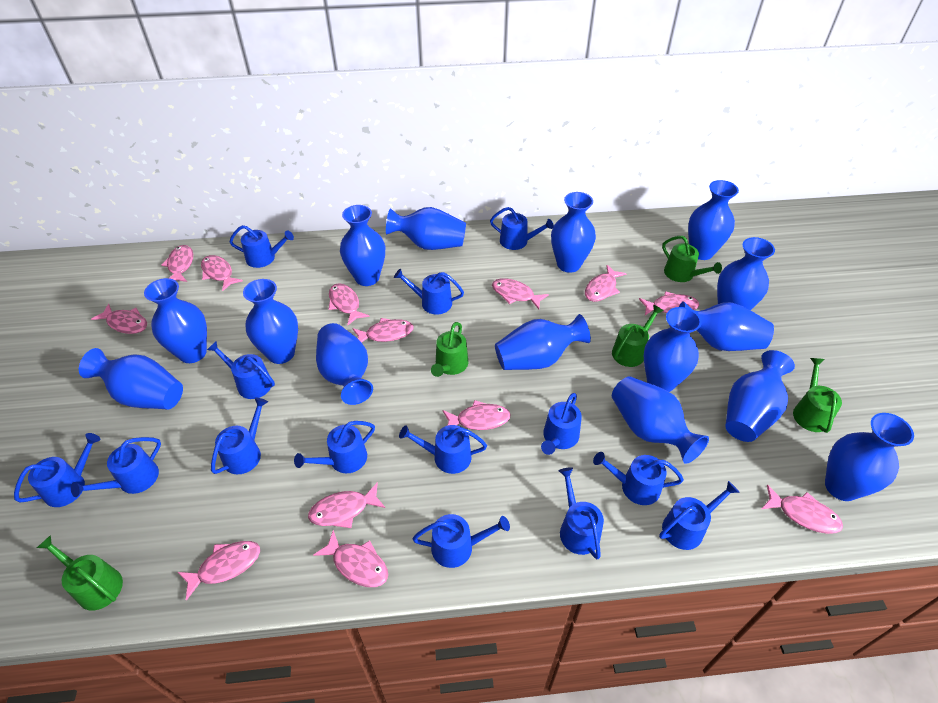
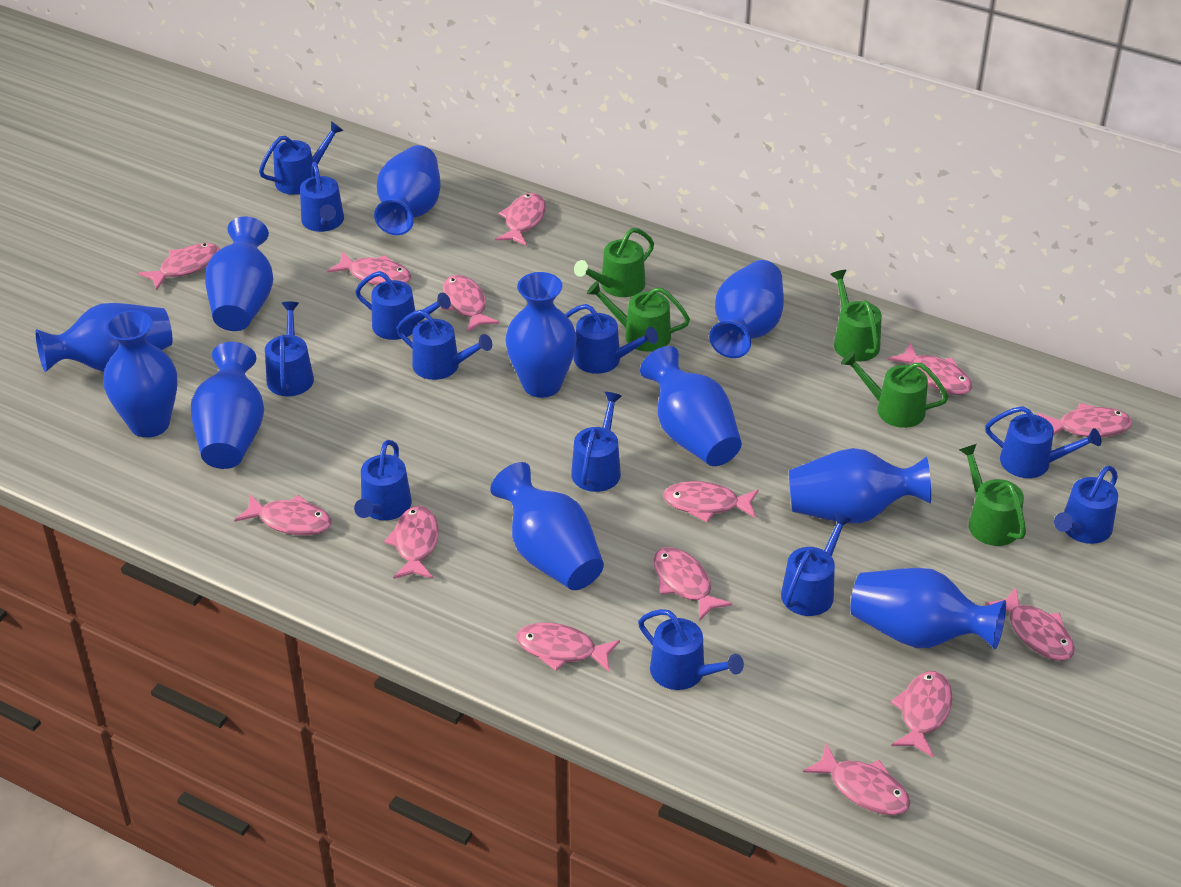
blue vase: 15 -> 11
blue watering can: 14 -> 12
pink fish: 13 -> 14

